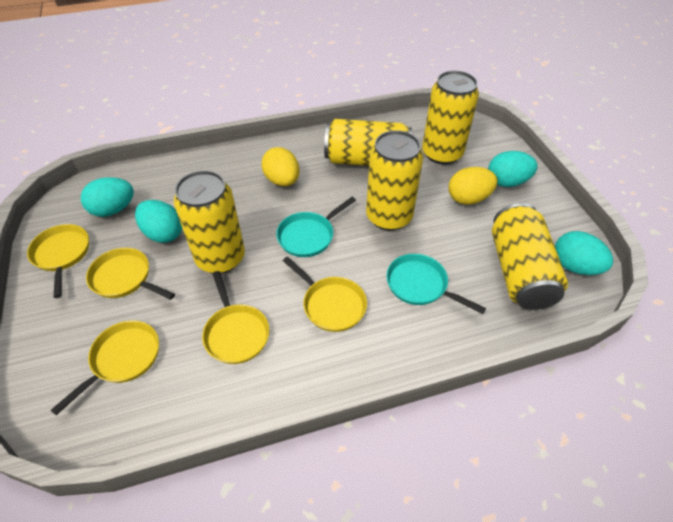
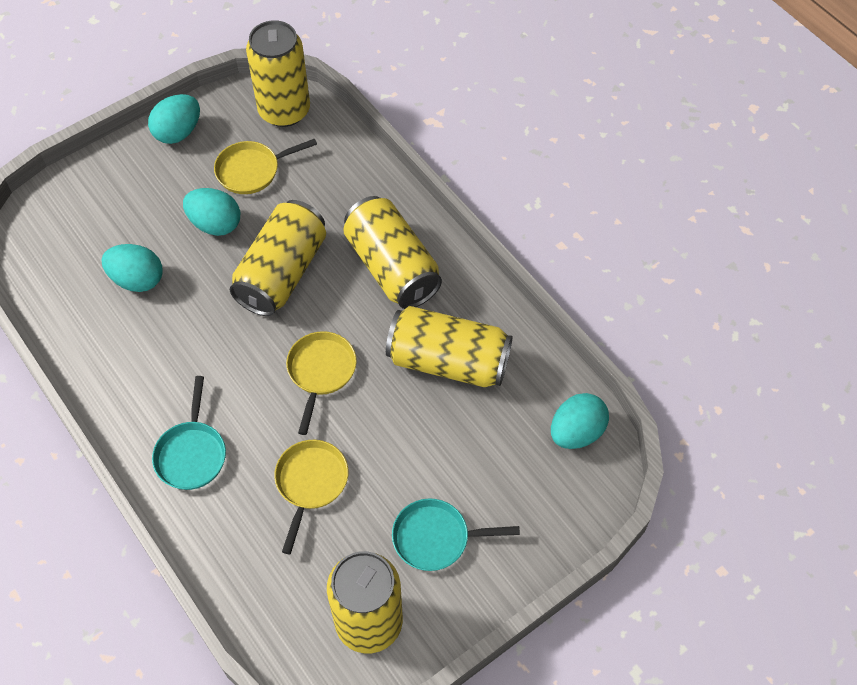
yellow egg: 2 -> 0
yellow pan: 5 -> 3

